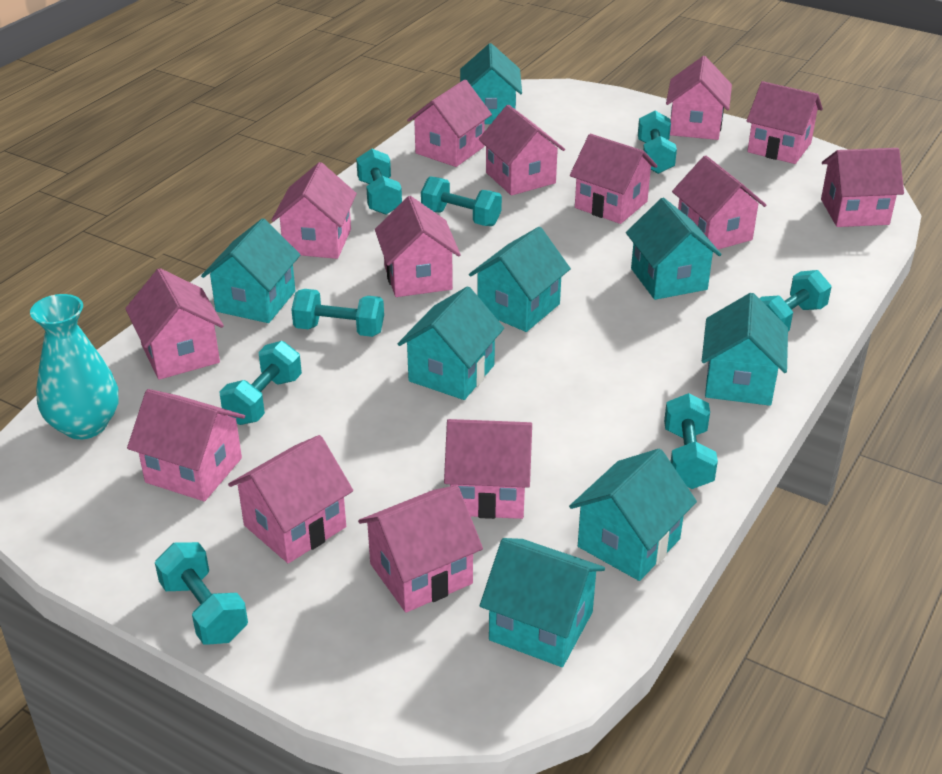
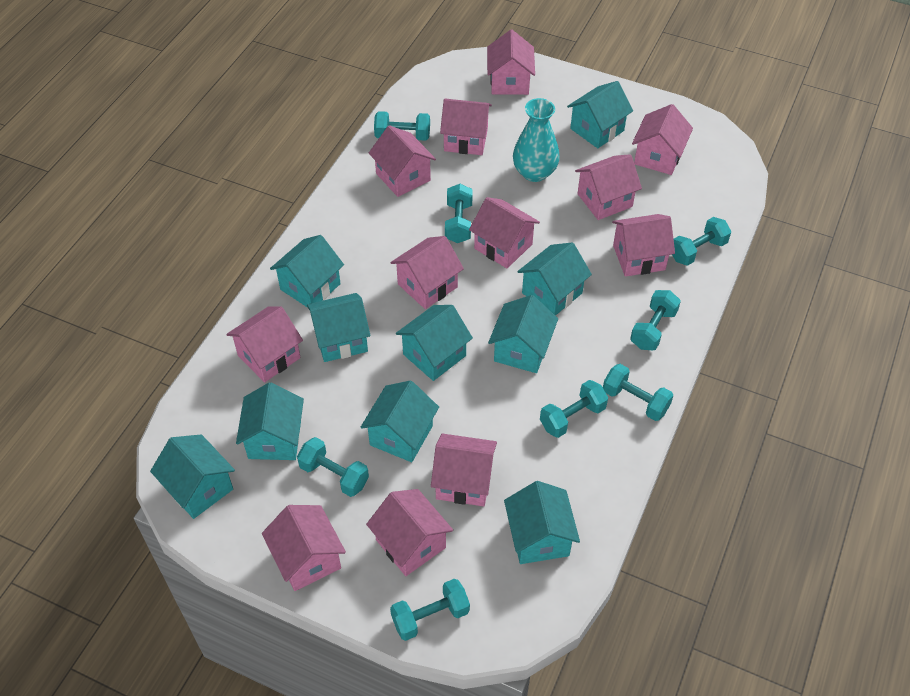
pink house: 14 -> 12
turquoise house: 8 -> 10

